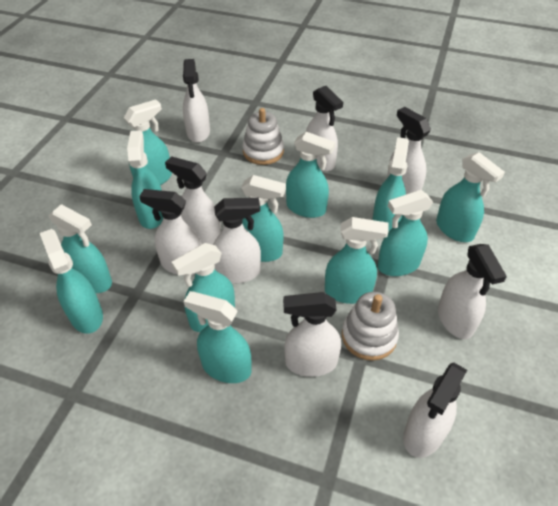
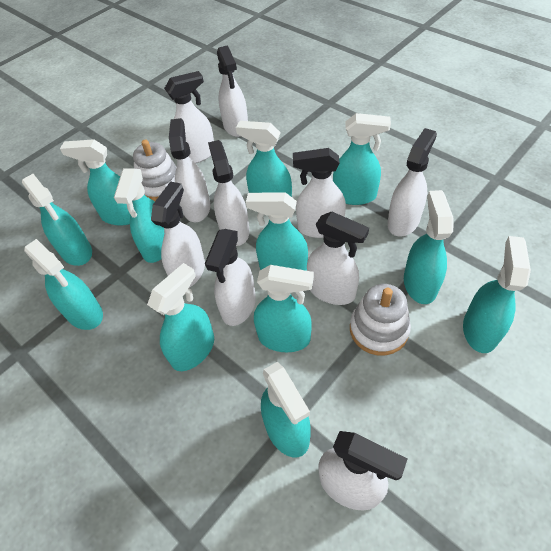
white spray bottle: 9 -> 10

